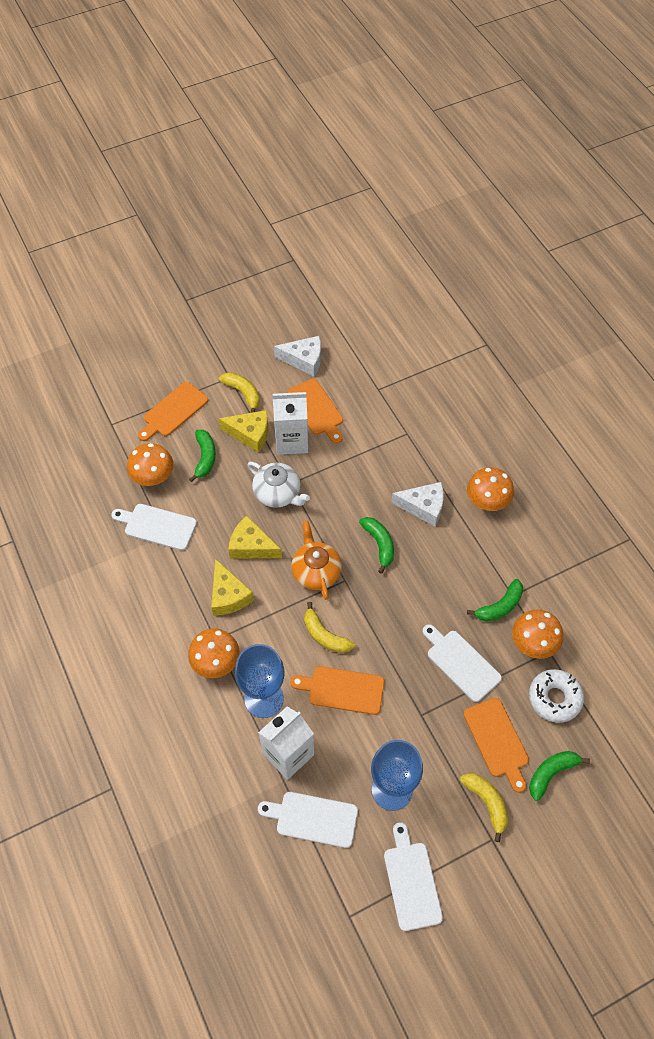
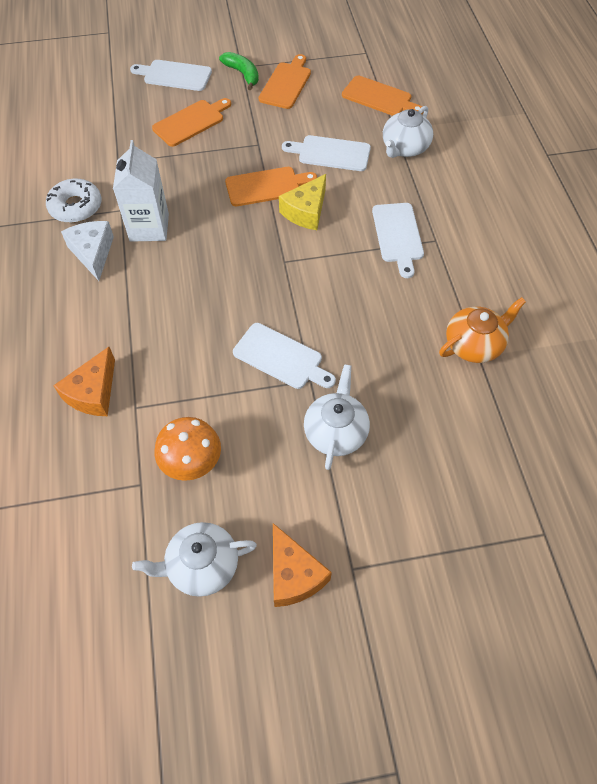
blue goblet: 2 -> 0
green banana: 4 -> 1
orange cheese: 0 -> 2
orange mushroom: 4 -> 1
white carton: 2 -> 1
white cheese: 2 -> 1
white teapot: 1 -> 3
yellow banana: 3 -> 0
yellow cheese: 3 -> 1

